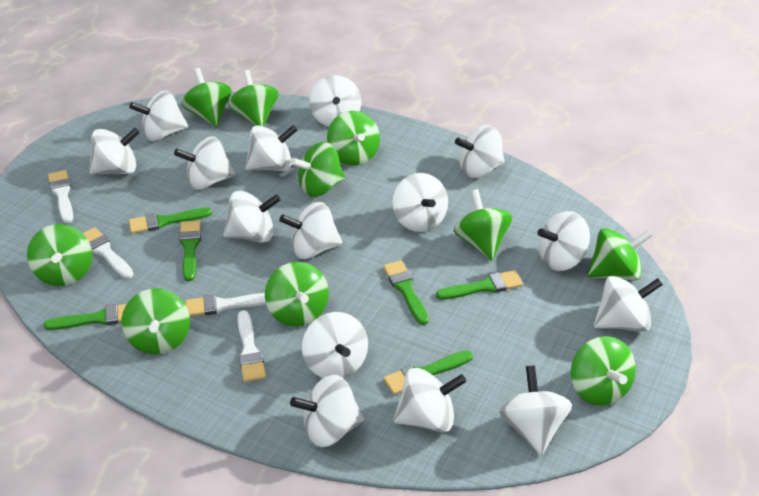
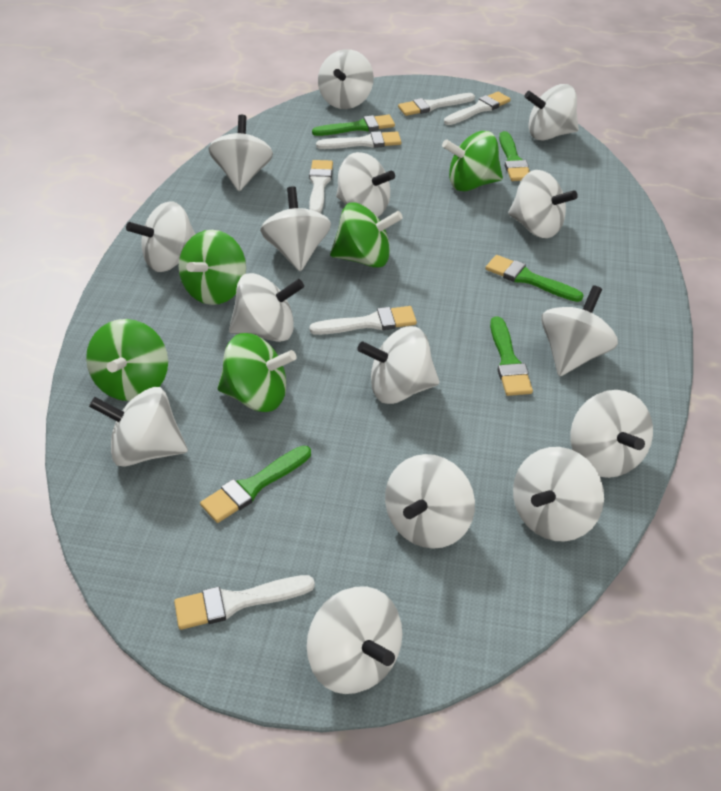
green brush: 6 -> 5
green spinning top: 10 -> 5
white brush: 4 -> 6

